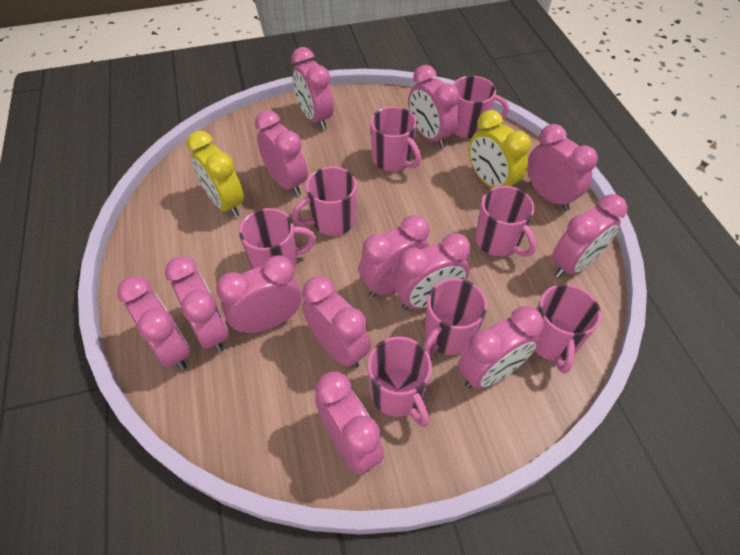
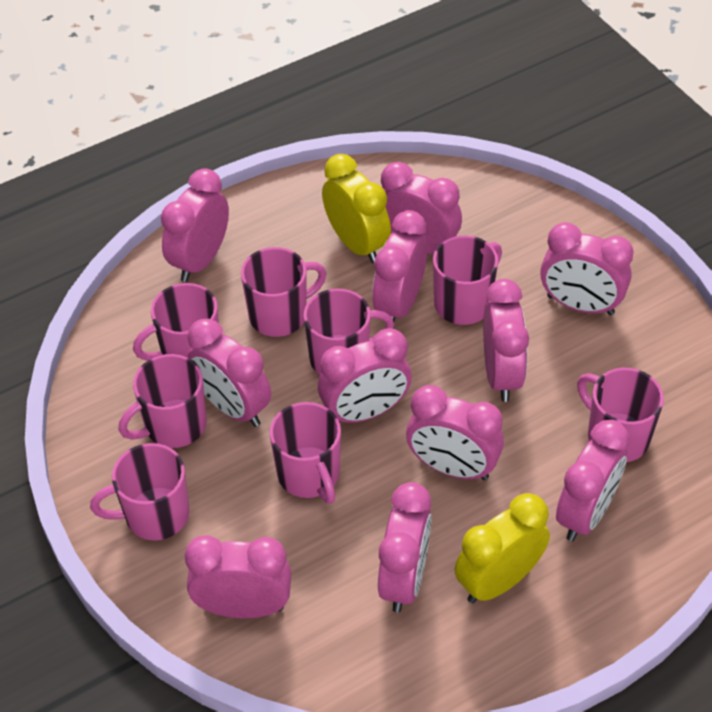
pink clock: 13 -> 11

